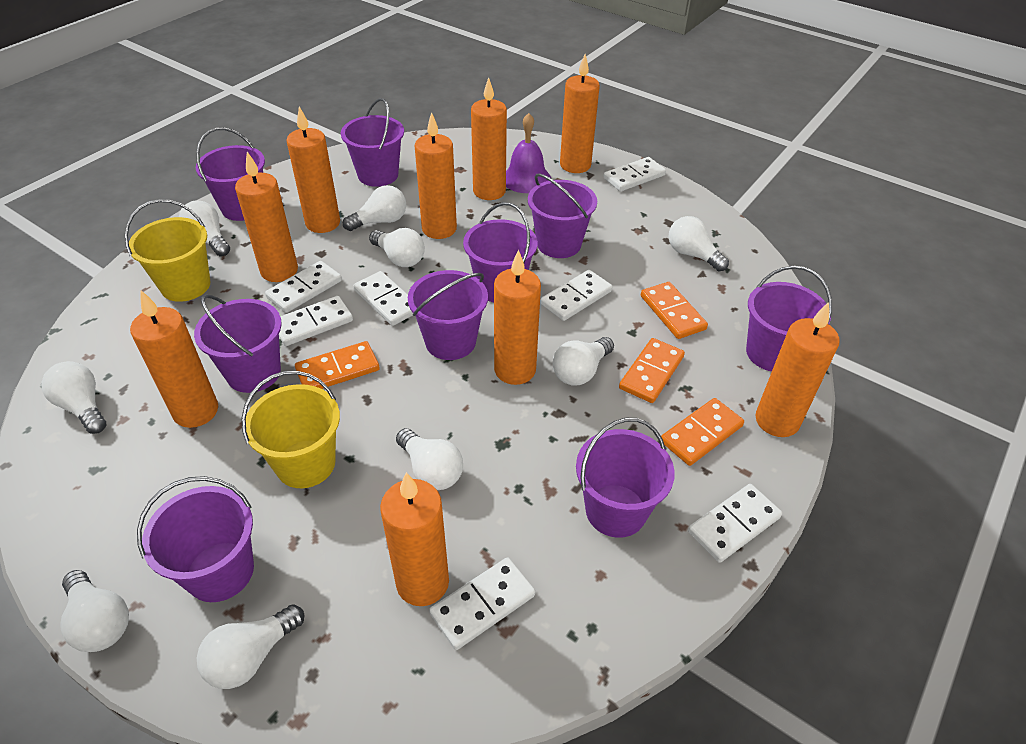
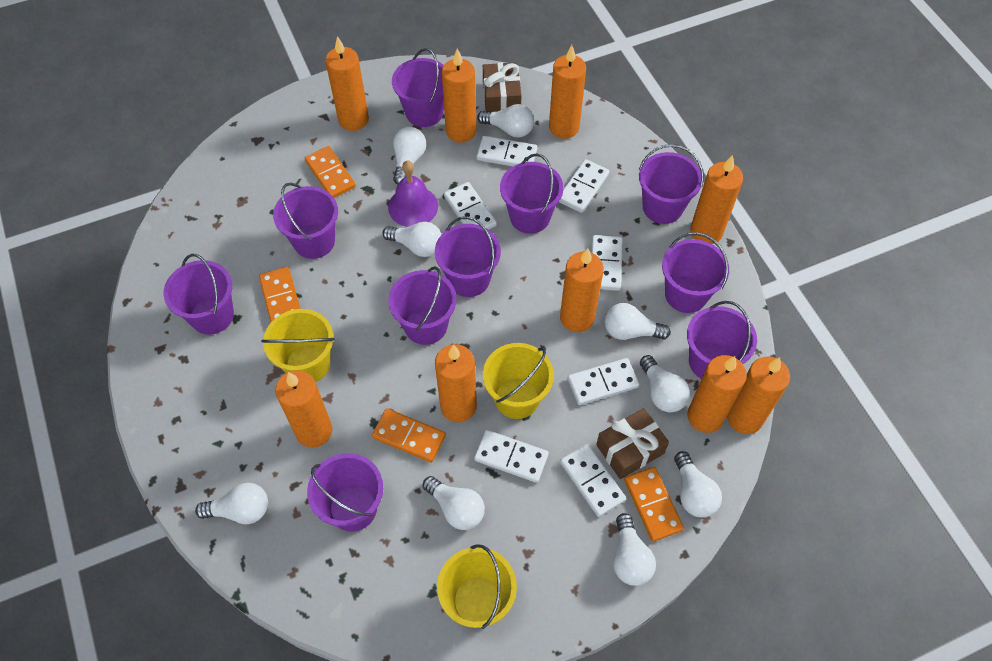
brown gift: 0 -> 2
purple bucket: 9 -> 10
yellow bucket: 2 -> 3

